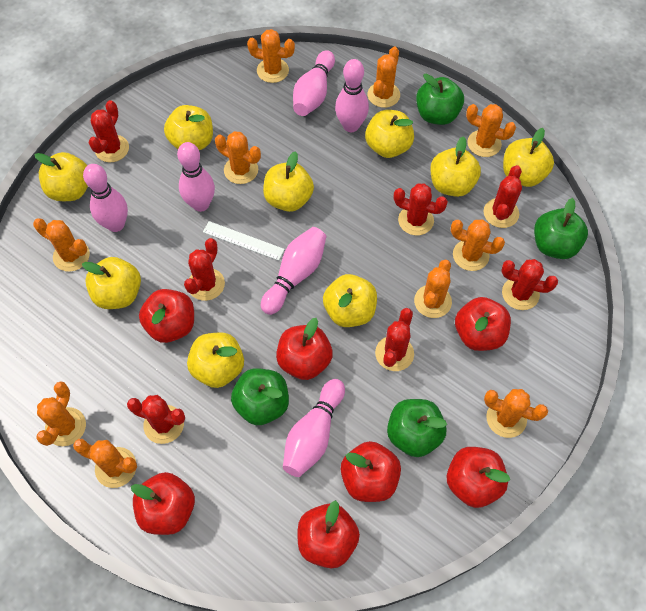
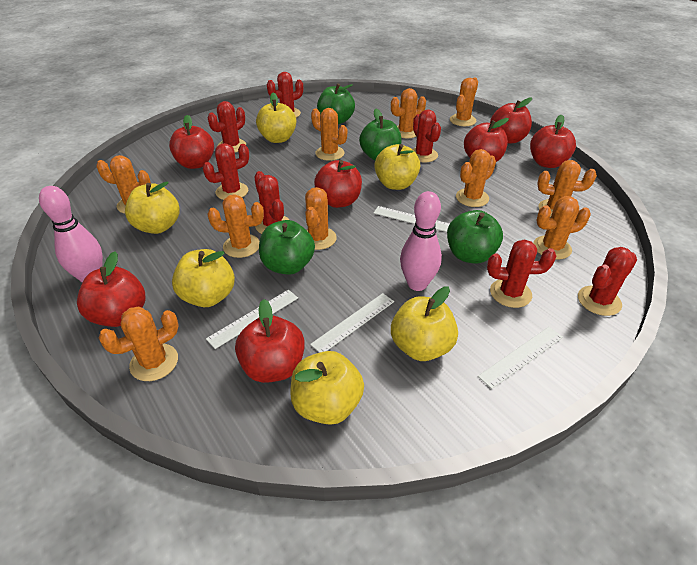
pink bowling pin: 6 -> 2
white ruler: 1 -> 4
yellow apple: 9 -> 6

